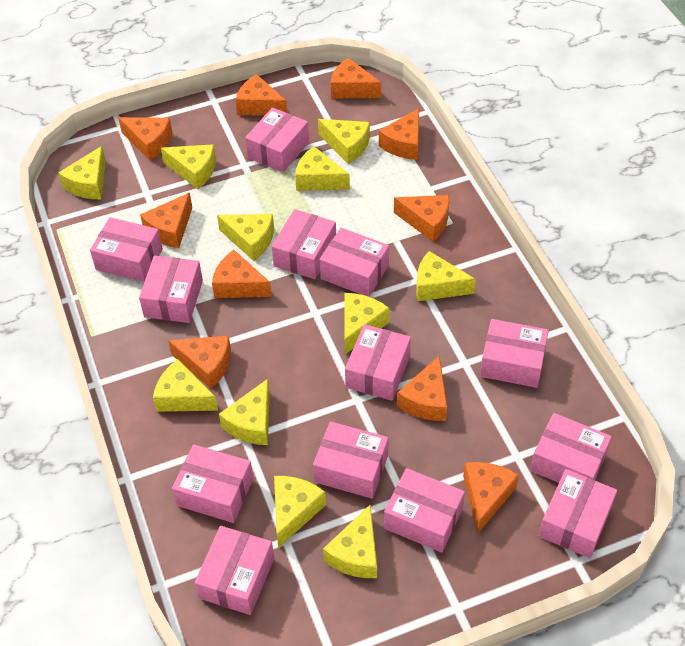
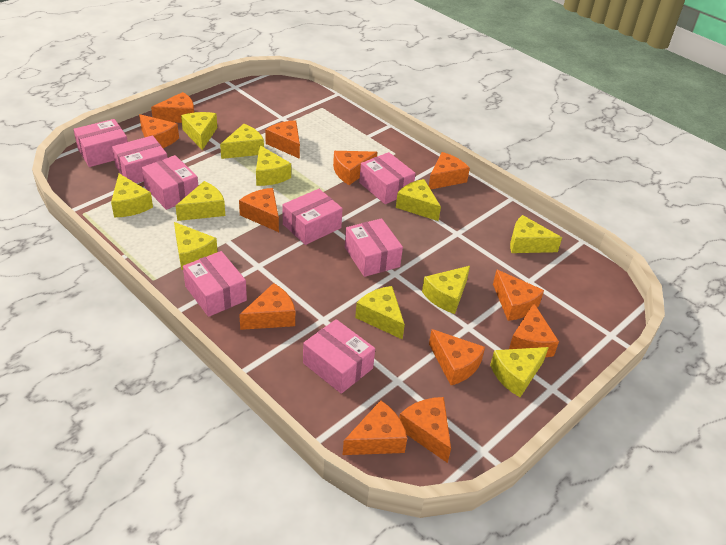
orange cheese: 10 -> 12
pink box: 13 -> 8

